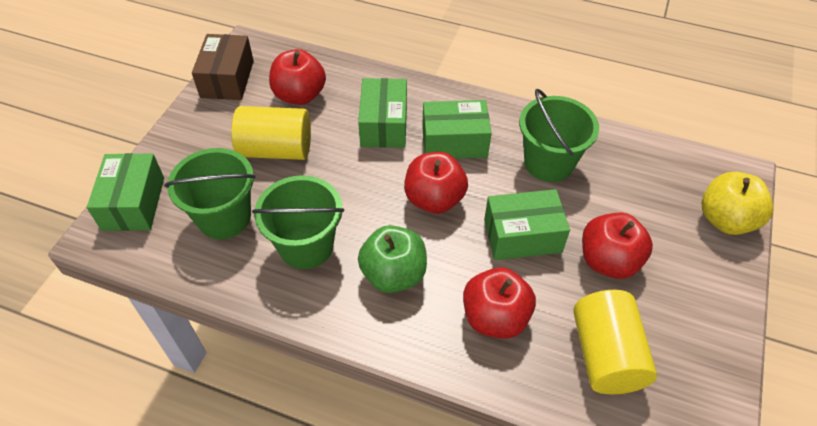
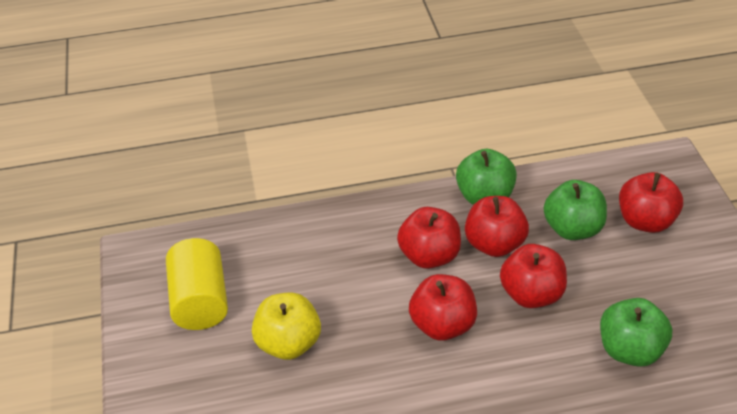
brown box: 1 -> 0
green apple: 1 -> 3
green box: 4 -> 0
green bucket: 3 -> 0
red apple: 4 -> 5
yellow cylinder: 2 -> 1

